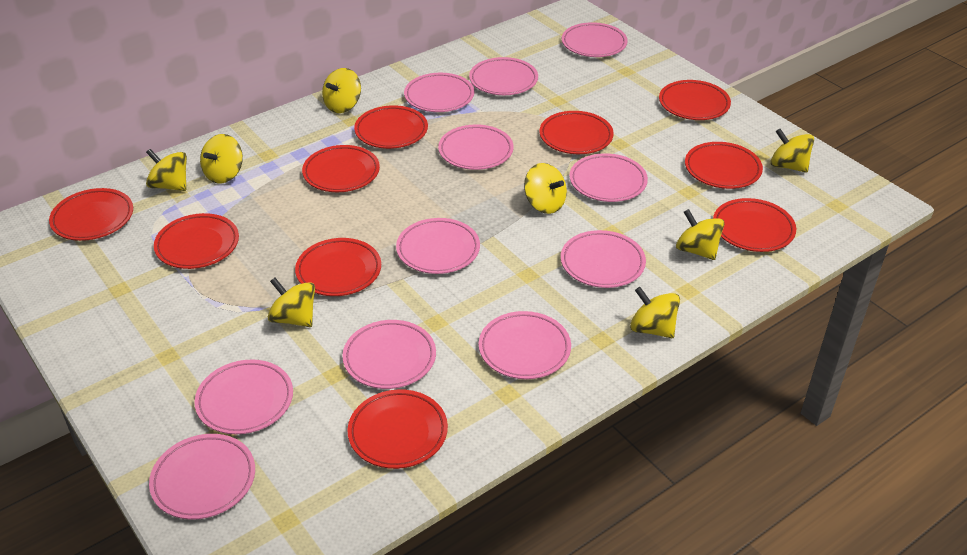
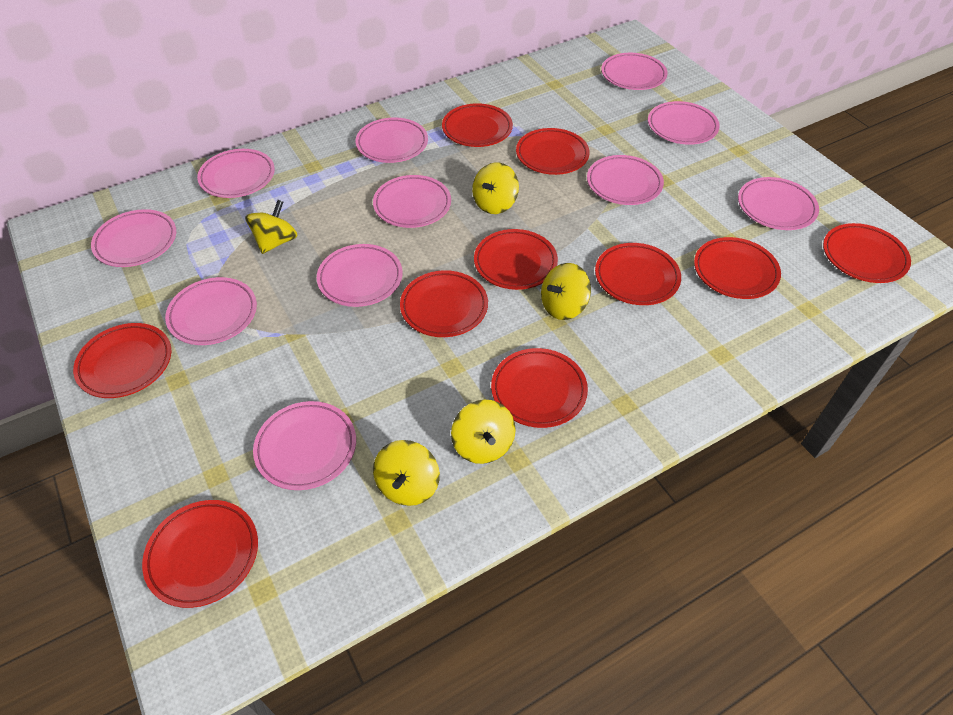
yellow spinning top: 8 -> 5

